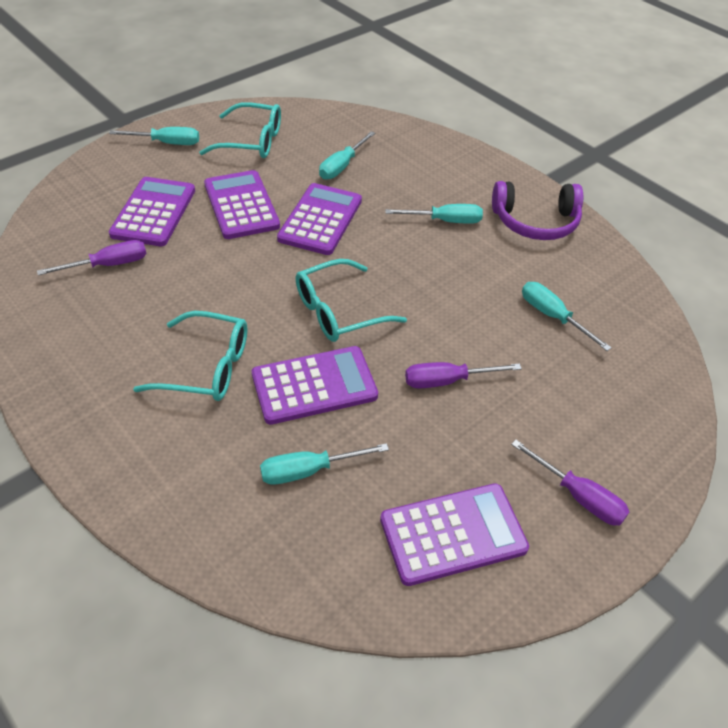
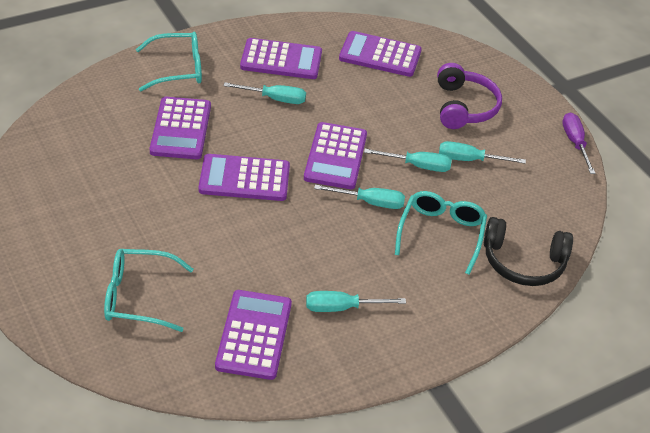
black headphones: 0 -> 1
purple calculator: 5 -> 6
purple screwdriver: 3 -> 1

